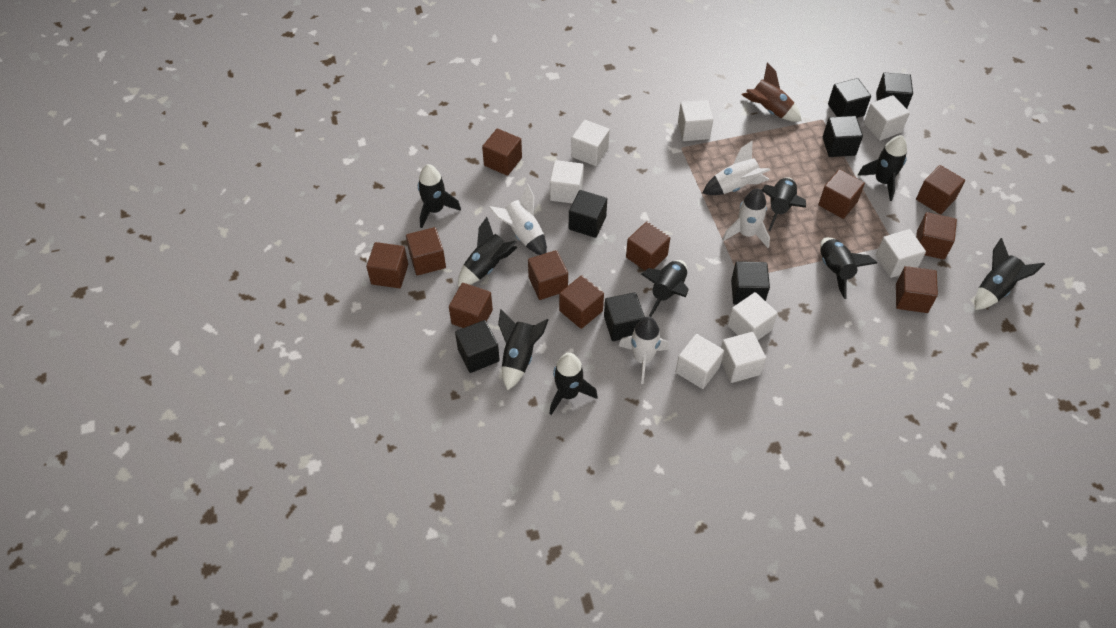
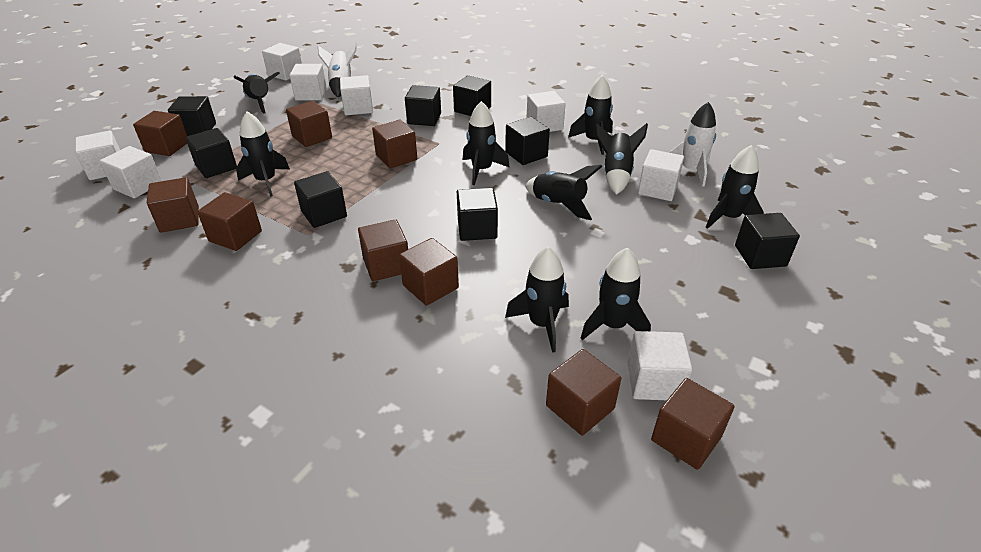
black cube: 7 -> 8
brown cube: 11 -> 9
brown rocket: 1 -> 0
white rocket: 4 -> 2

